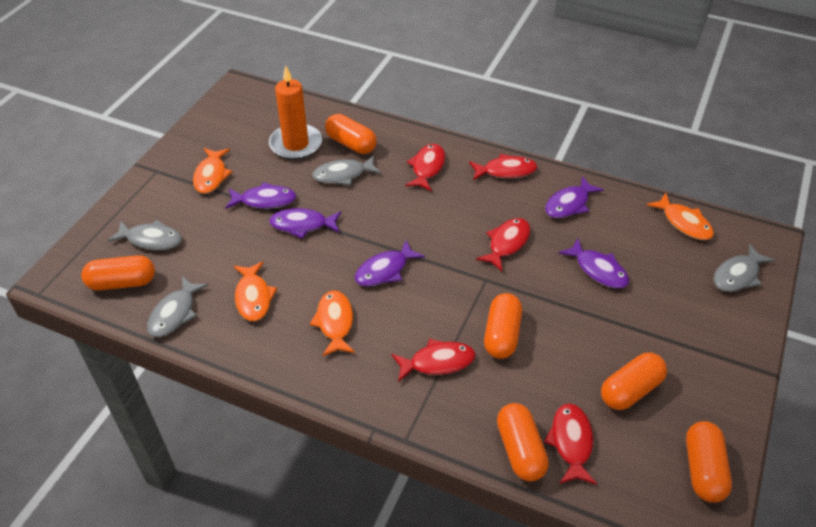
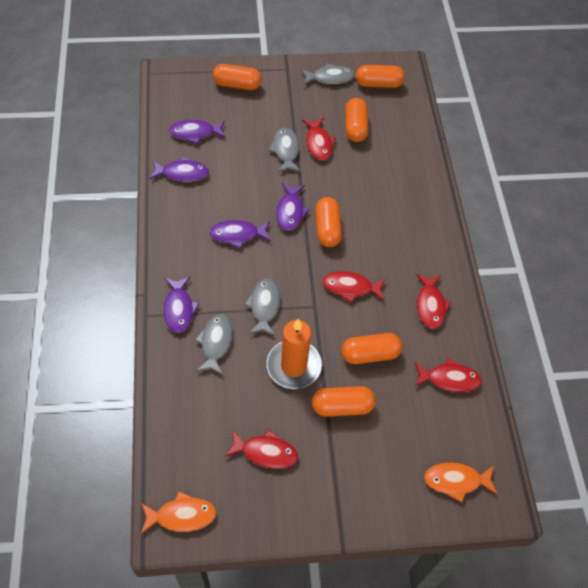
orange fish: 4 -> 2

